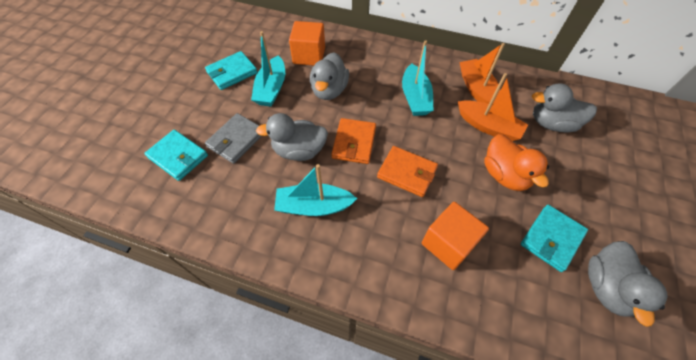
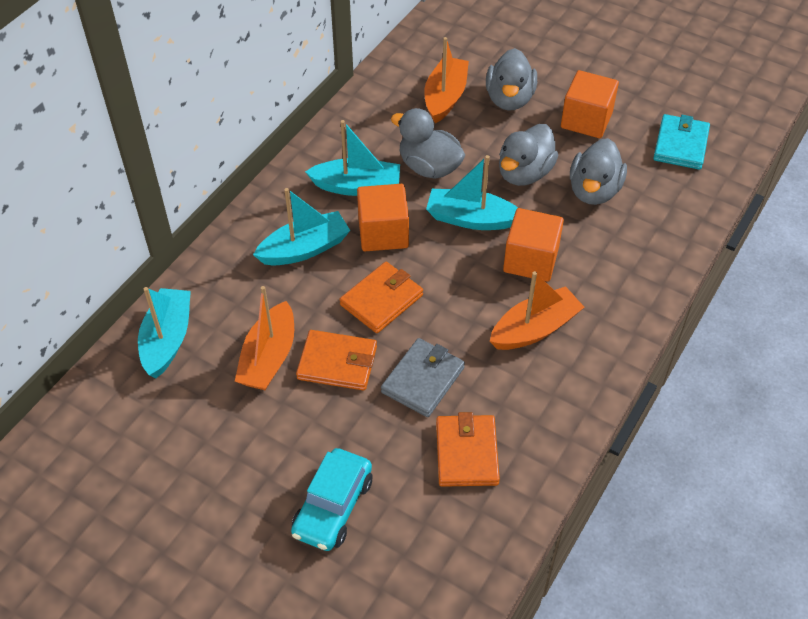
orange boat: 2 -> 3
orange cube: 2 -> 3
orange duck: 1 -> 0
orange wallet: 2 -> 3
turquoise boat: 3 -> 4
turquoise car: 0 -> 1
turquoise wallet: 3 -> 1

